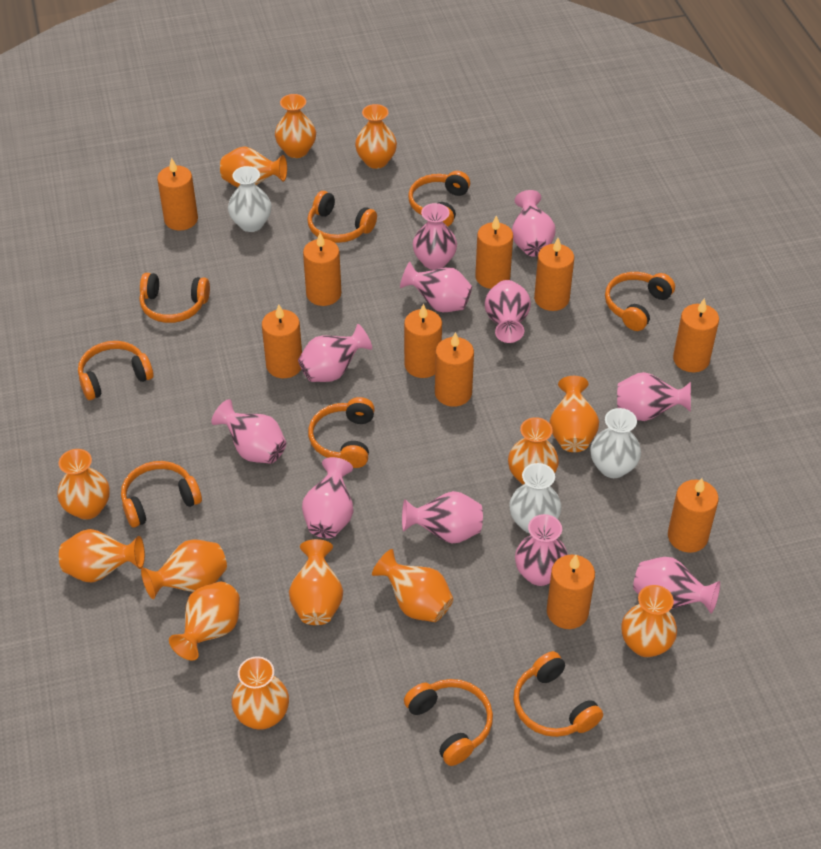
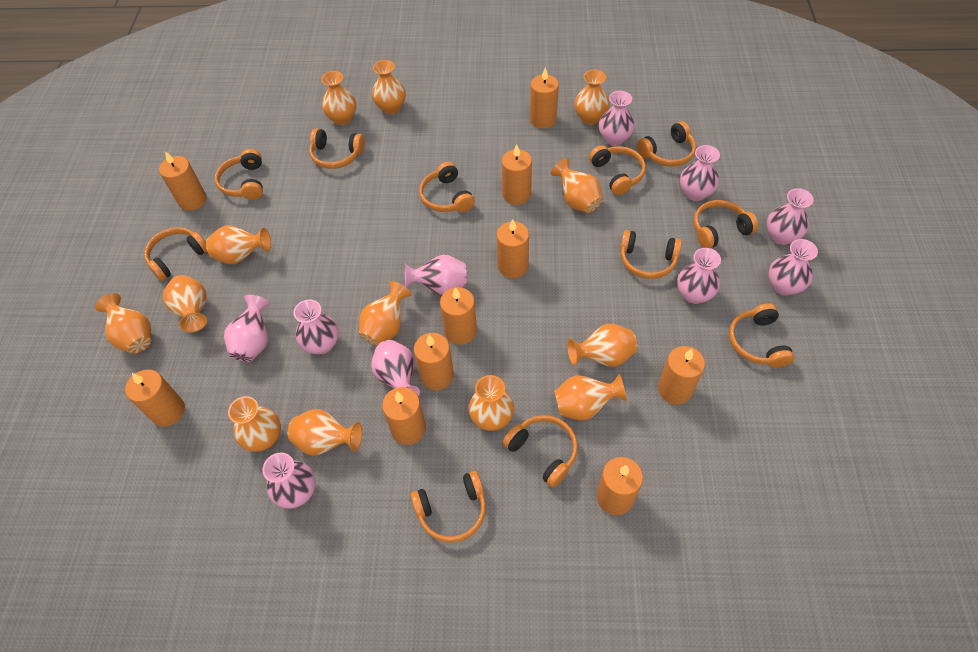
orange headphones: 9 -> 11
pink vase: 11 -> 10
white vase: 3 -> 0

